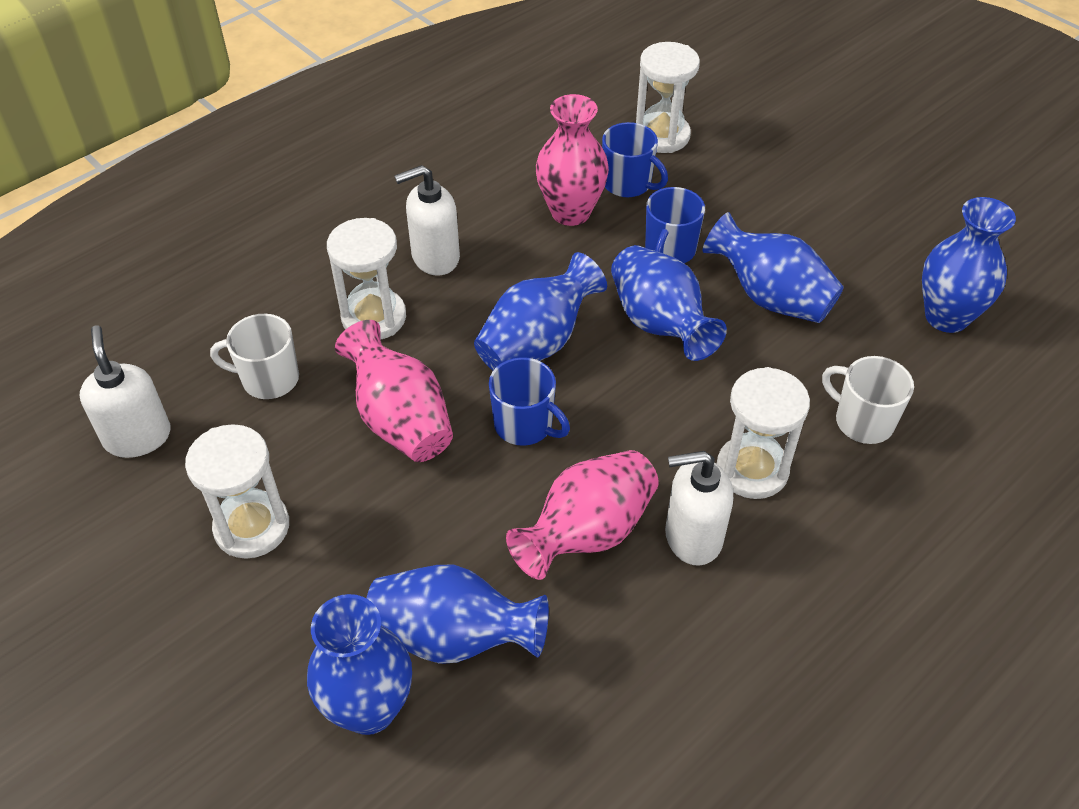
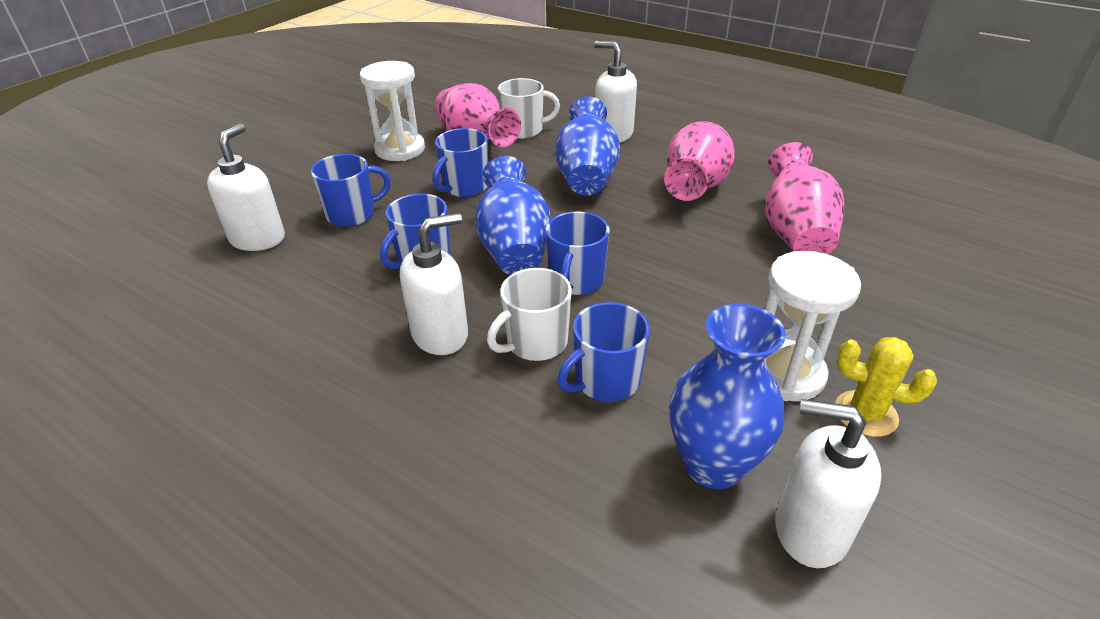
blue mug: 3 -> 5
blue vase: 6 -> 3
white hourglass: 4 -> 2
white soap dispenser: 3 -> 4
yellow cactus: 0 -> 1

